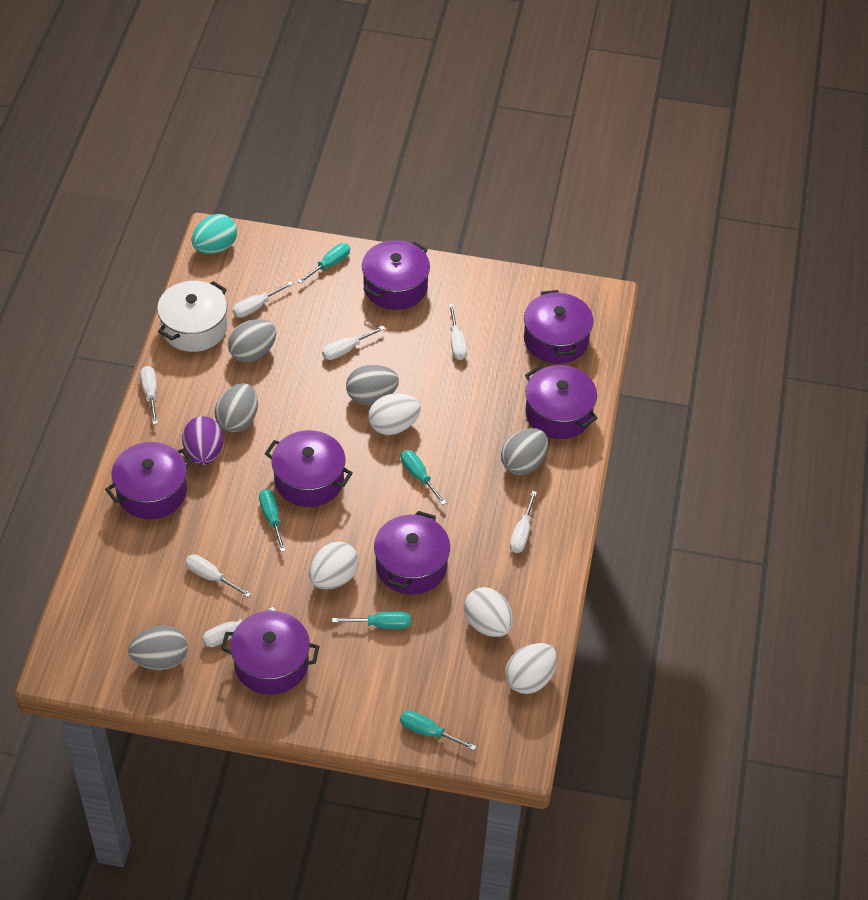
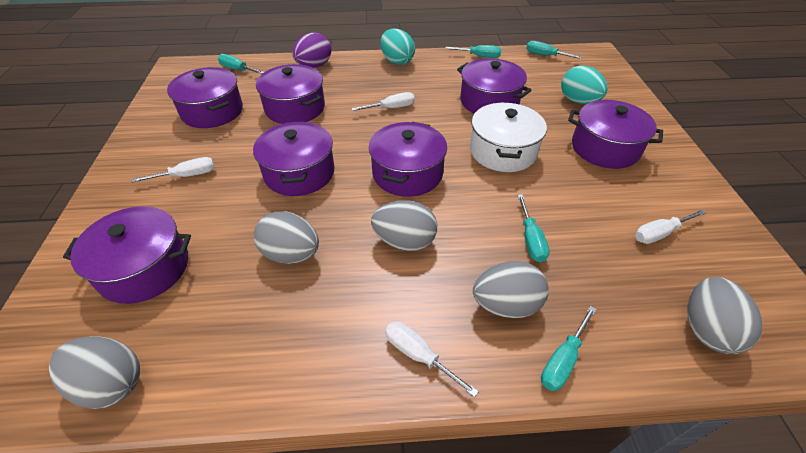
turquoise egg: 1 -> 2
white egg: 4 -> 0
white screwdriver: 7 -> 4

